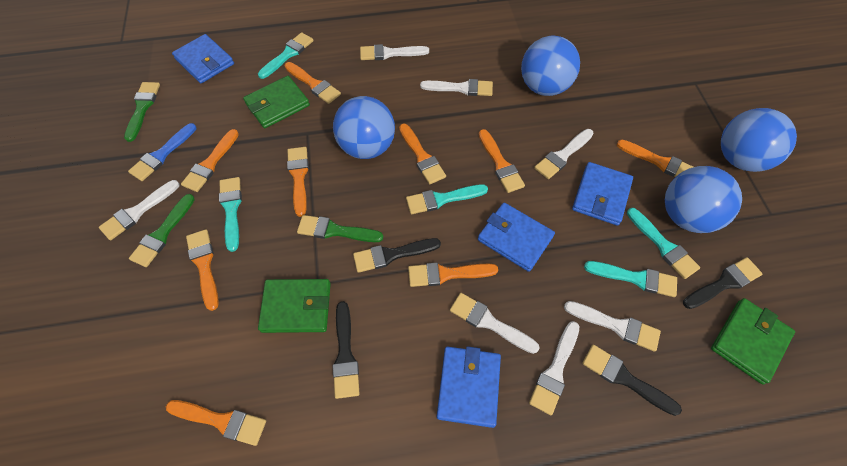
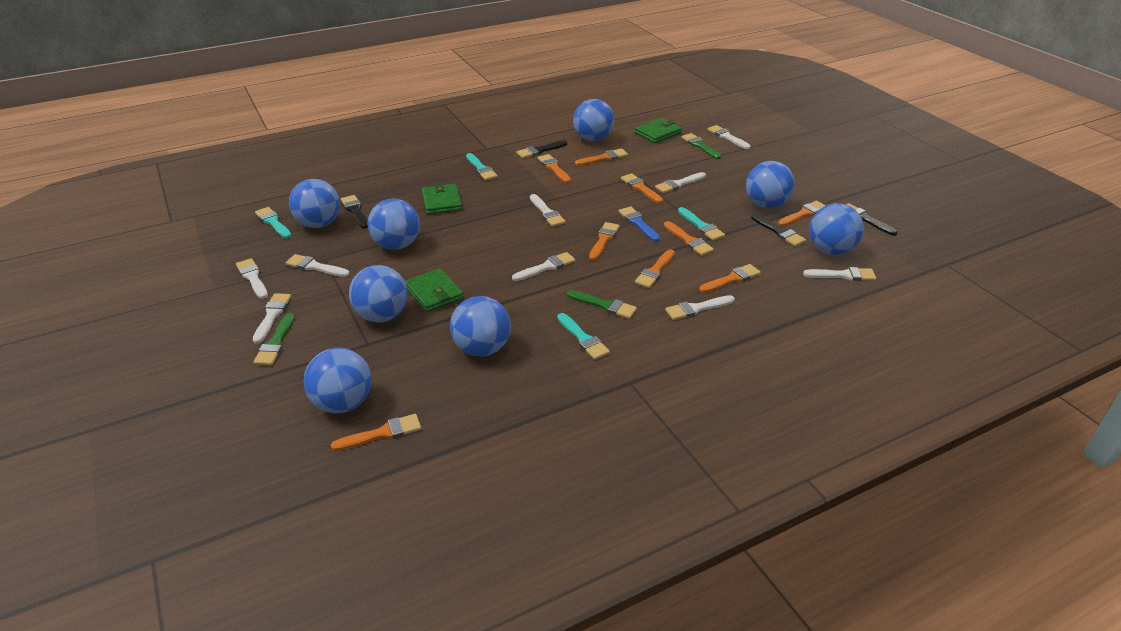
blue ball: 4 -> 8
blue wallet: 4 -> 0
turquoise brush: 5 -> 4
white brush: 7 -> 9

